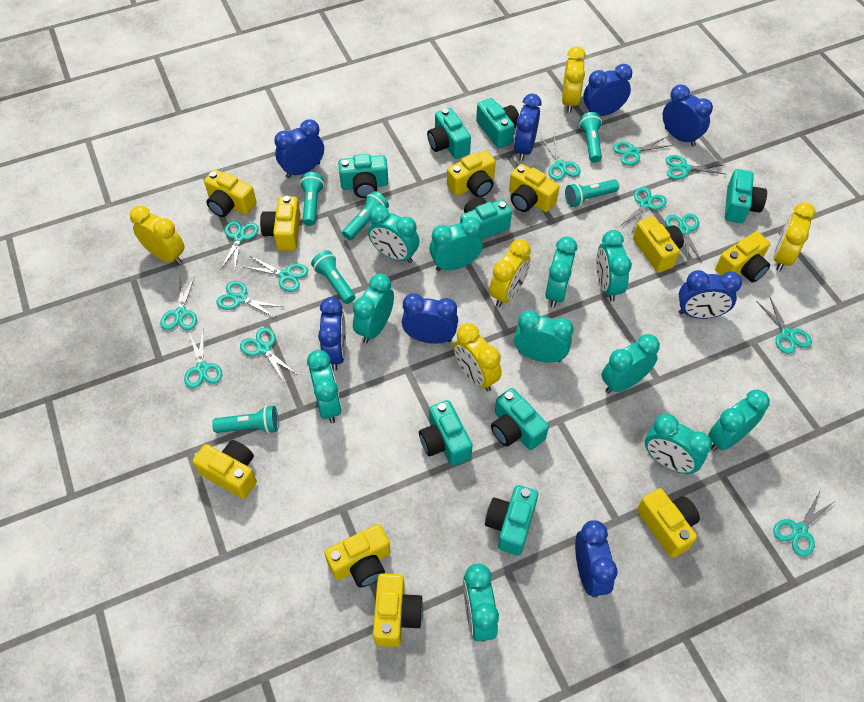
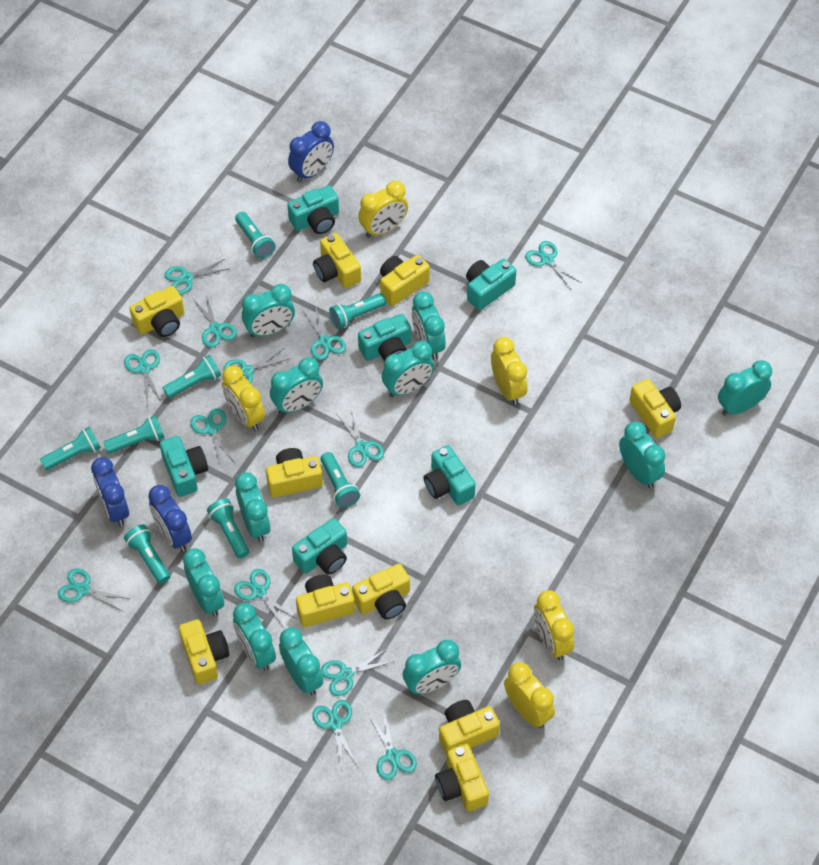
blue clock: 8 -> 3
turquoise camera: 8 -> 6
turquoise flashlight: 6 -> 8

